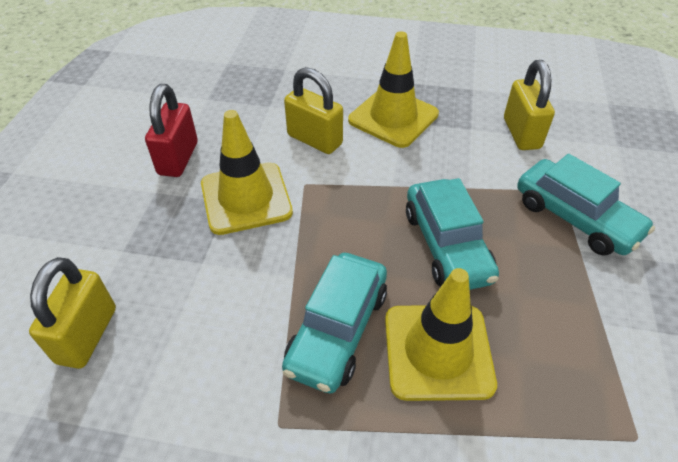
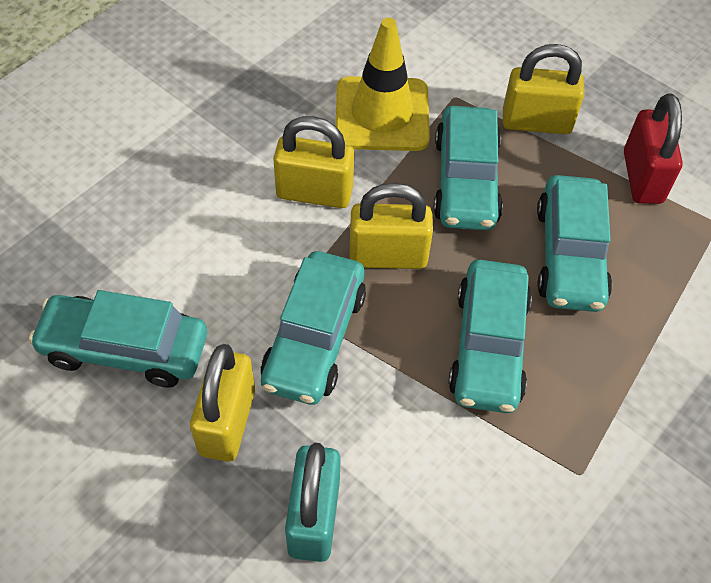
turquoise car: 3 -> 5
turquoise padlock: 0 -> 1
yellow padlock: 3 -> 4
yellow traffic cone: 3 -> 1

